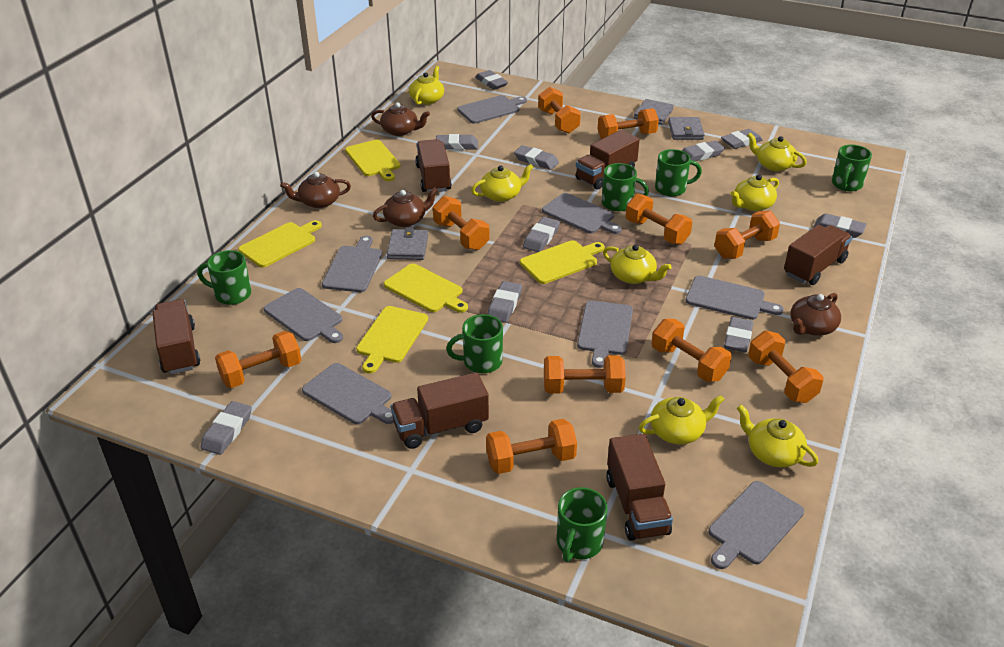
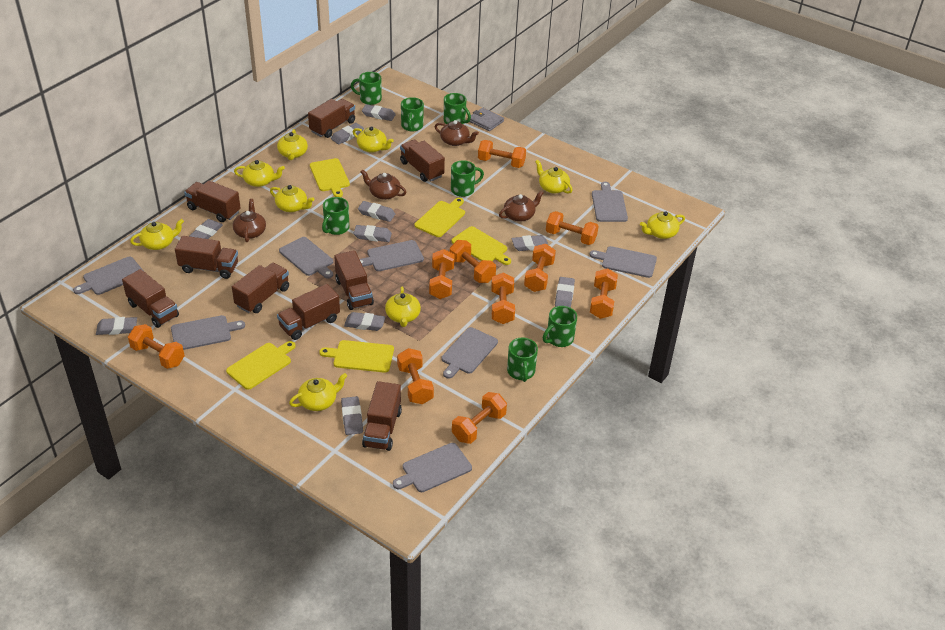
brown truck: 6 -> 9
green mug: 6 -> 7
grey wallet: 3 -> 1
yellow teapot: 7 -> 9

